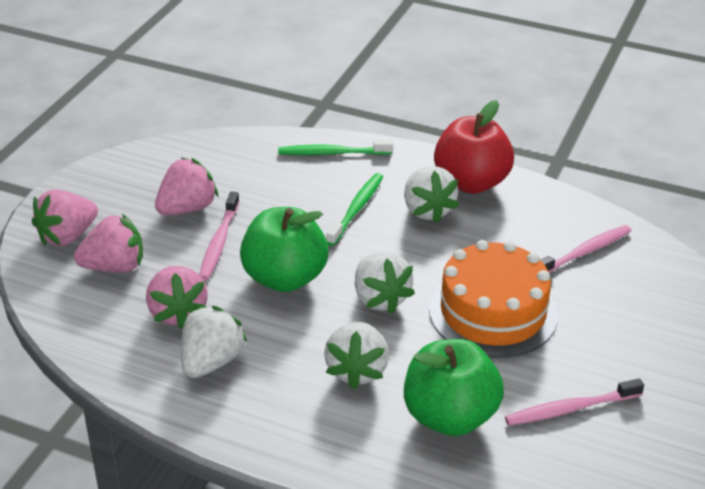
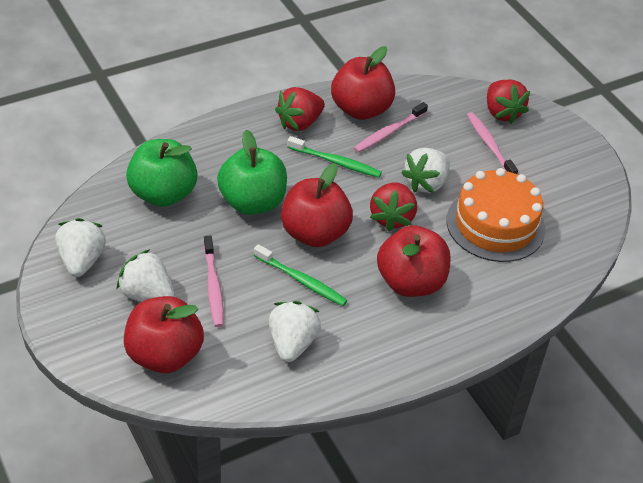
pink strawberry: 4 -> 0
red apple: 1 -> 4
red strawberry: 0 -> 3

